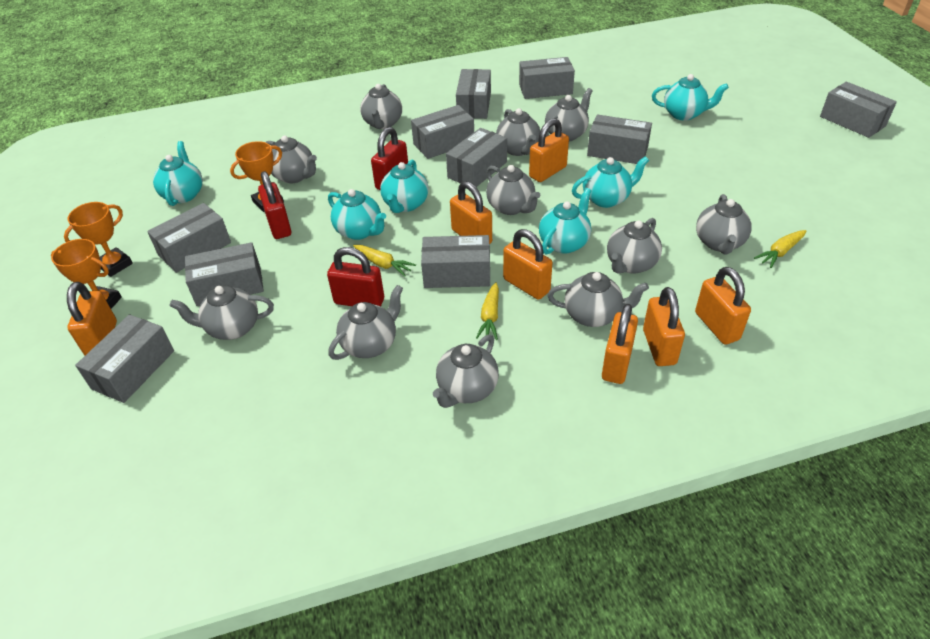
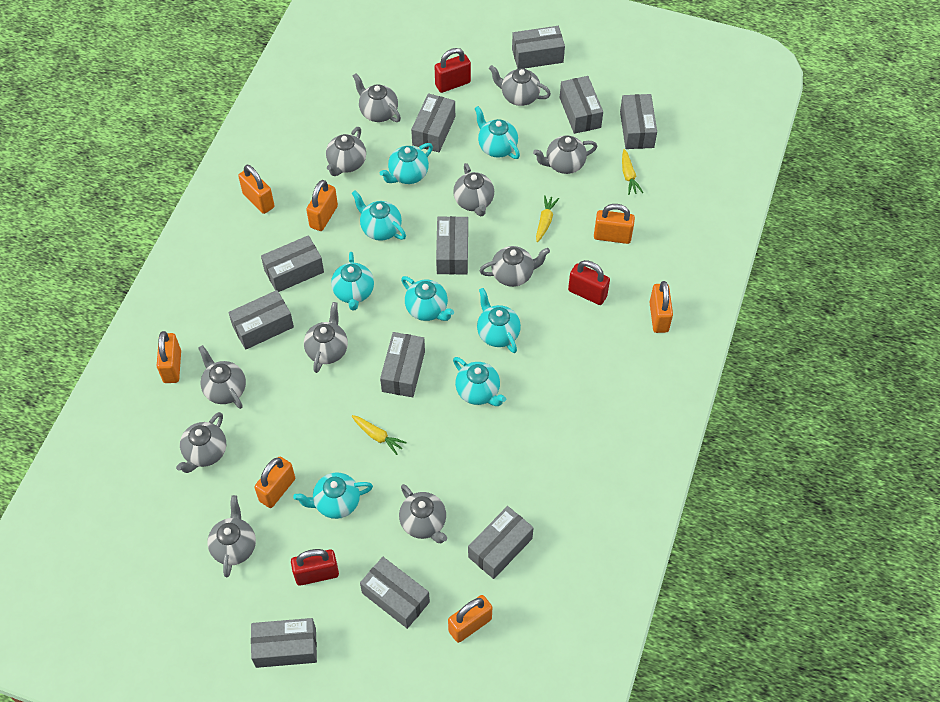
grey box: 10 -> 11
orange trophy: 3 -> 0
turquoise teapot: 6 -> 8

